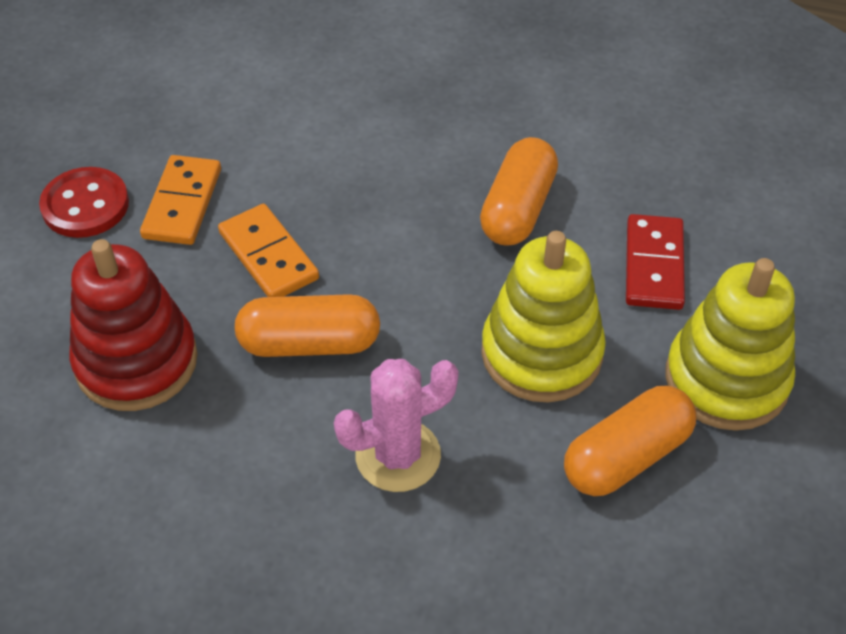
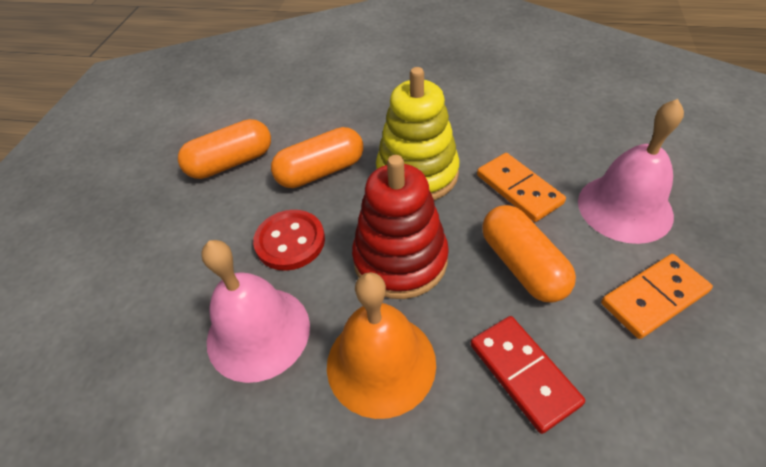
orange bell: 0 -> 1
pink bell: 0 -> 2
pink cactus: 1 -> 0
yellow stacking toy: 2 -> 1

